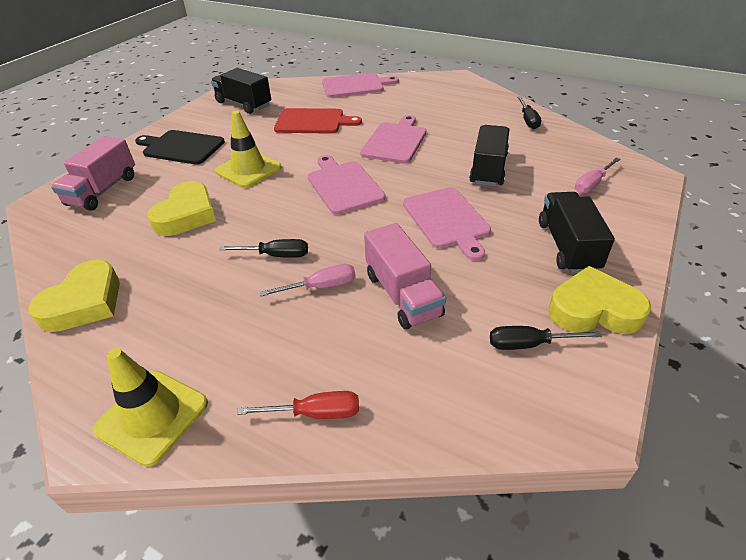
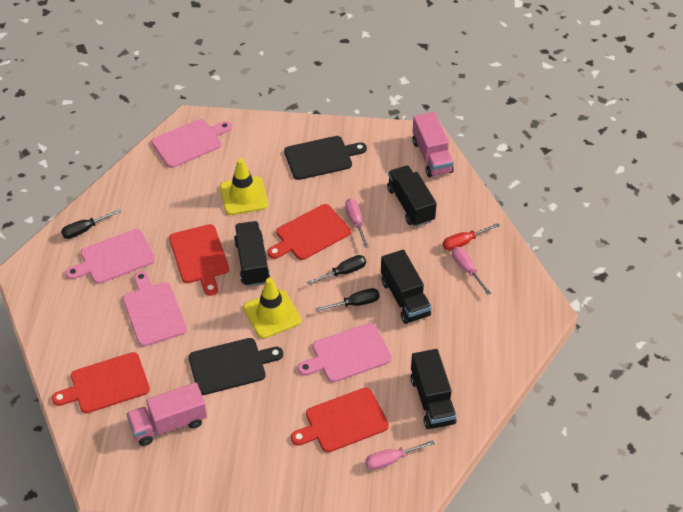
black cutting board: 1 -> 2
black truck: 3 -> 4
pink screwdriver: 2 -> 3
red cutting board: 1 -> 4
yellow heart: 3 -> 0

